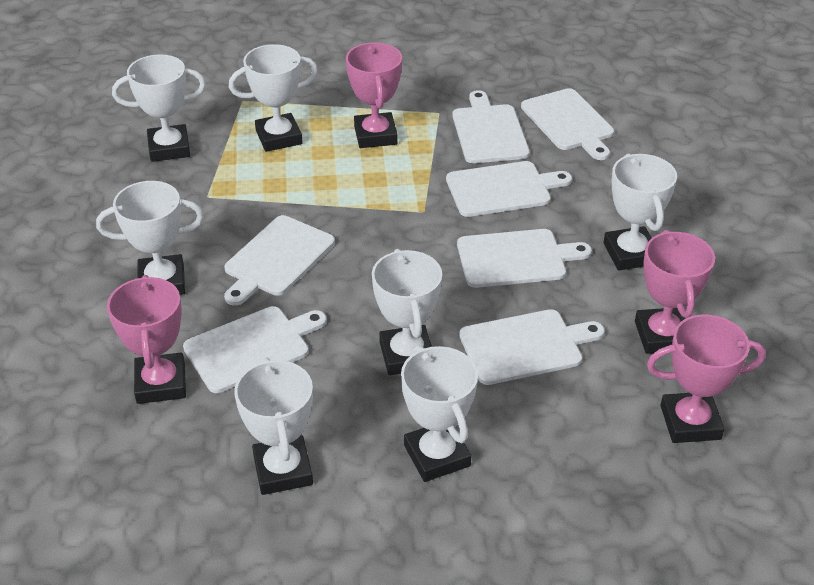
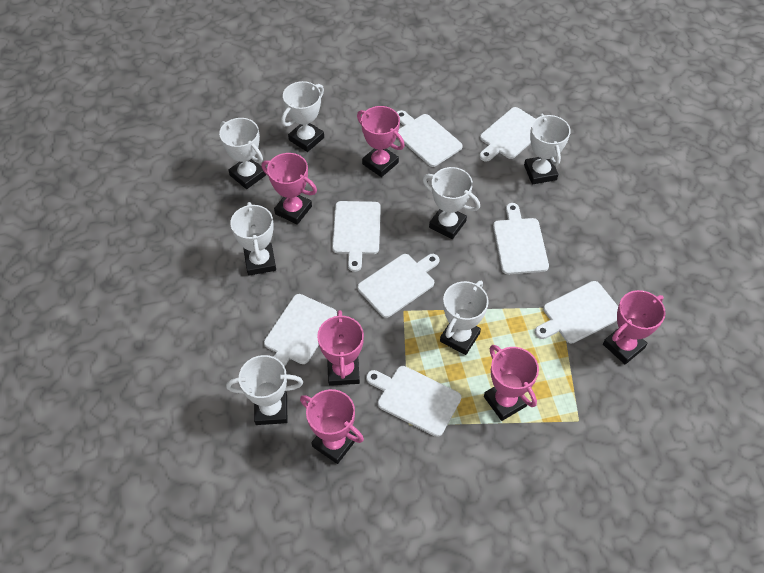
pink trophy: 4 -> 6
white cutting board: 7 -> 8

